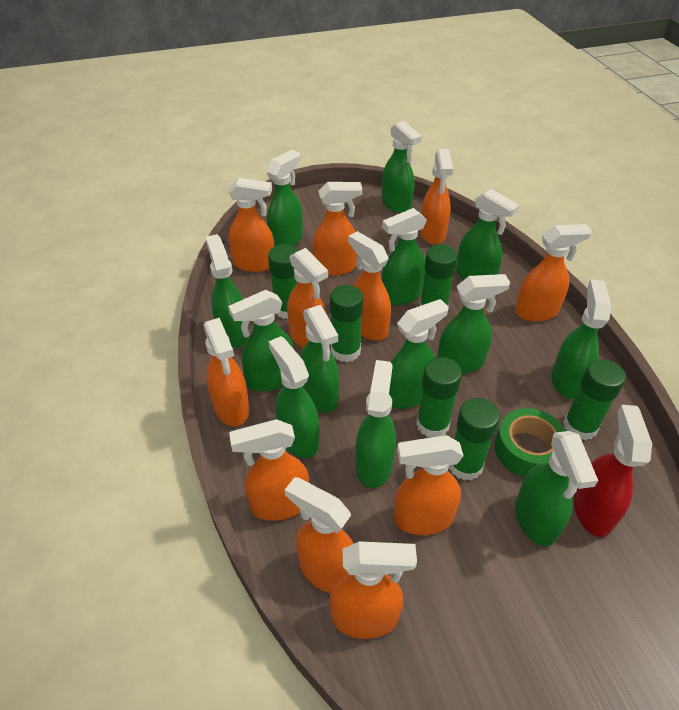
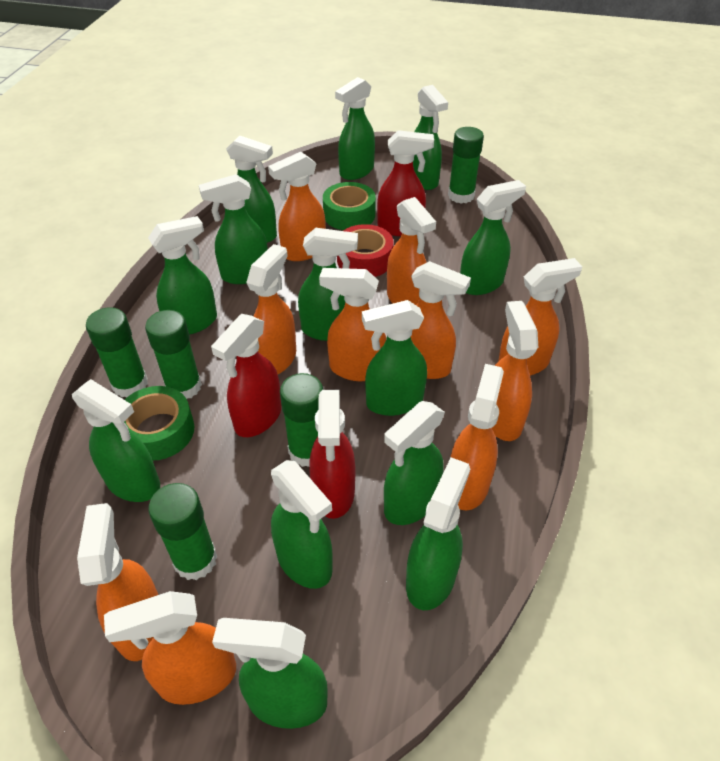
green glue stick: 6 -> 5
green tape: 1 -> 2
orange spray bottle: 11 -> 10
red spray bottle: 1 -> 3
red tape: 0 -> 1

